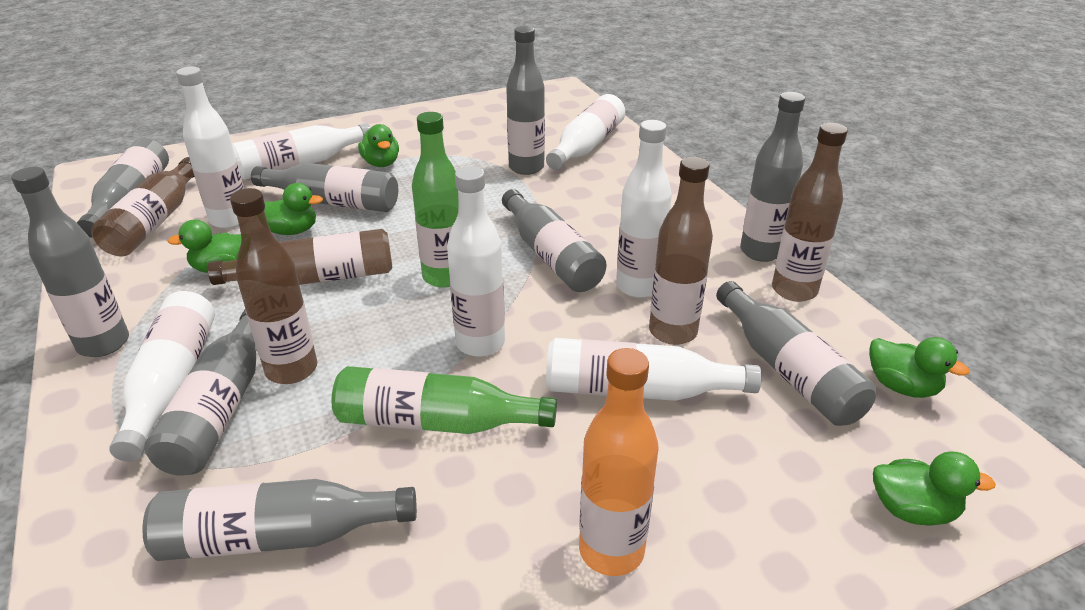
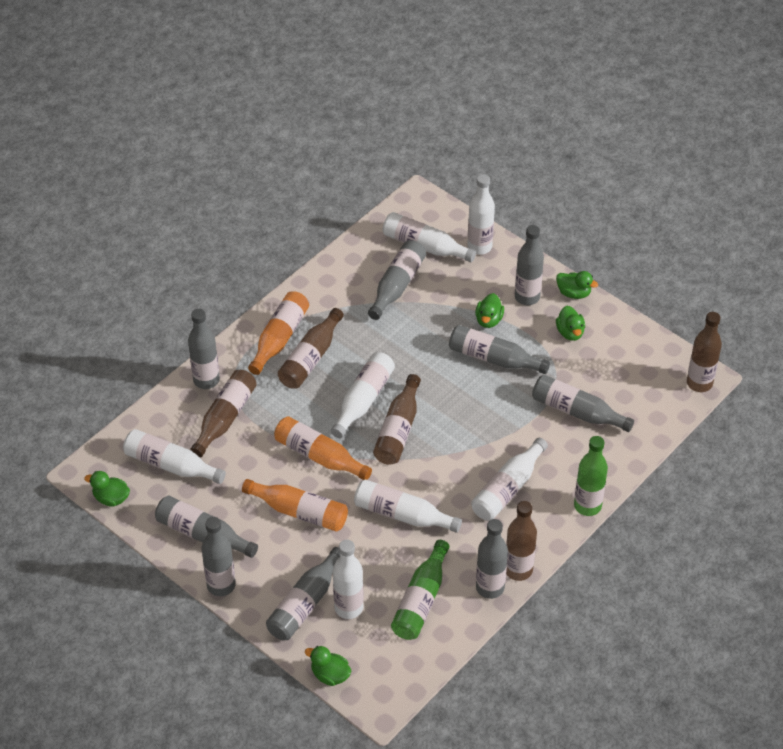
orange bottle: 1 -> 3

